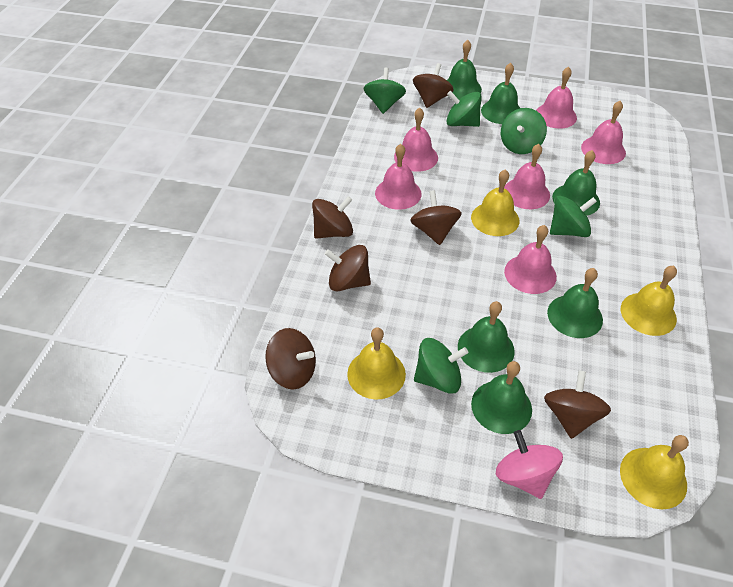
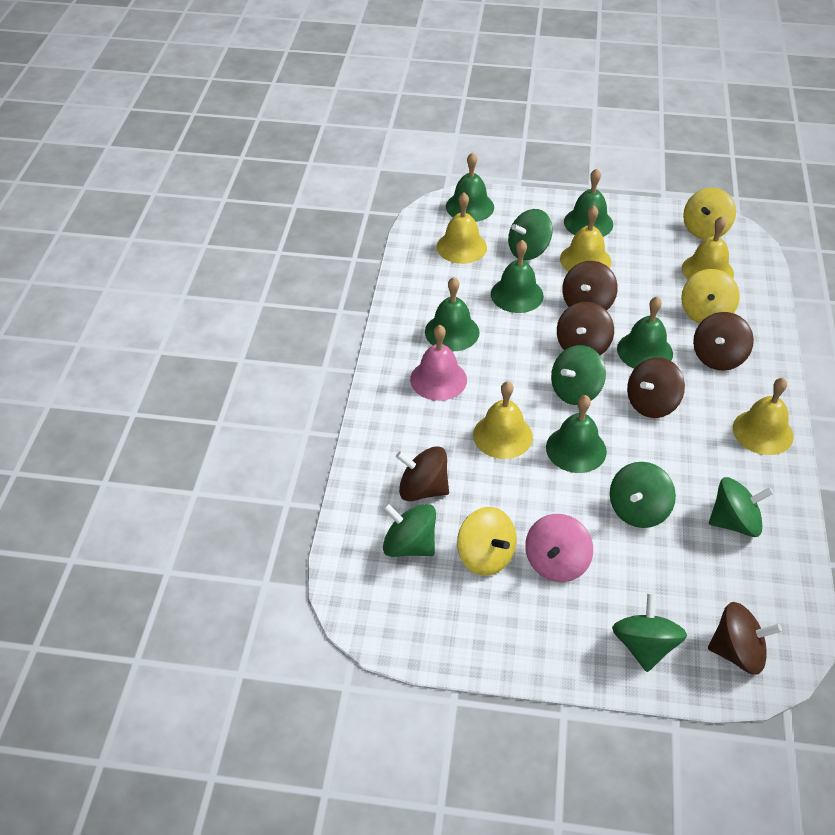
green spinning top: 5 -> 6
pink bell: 6 -> 1
yellow bell: 4 -> 5
yellow spinning top: 0 -> 3

